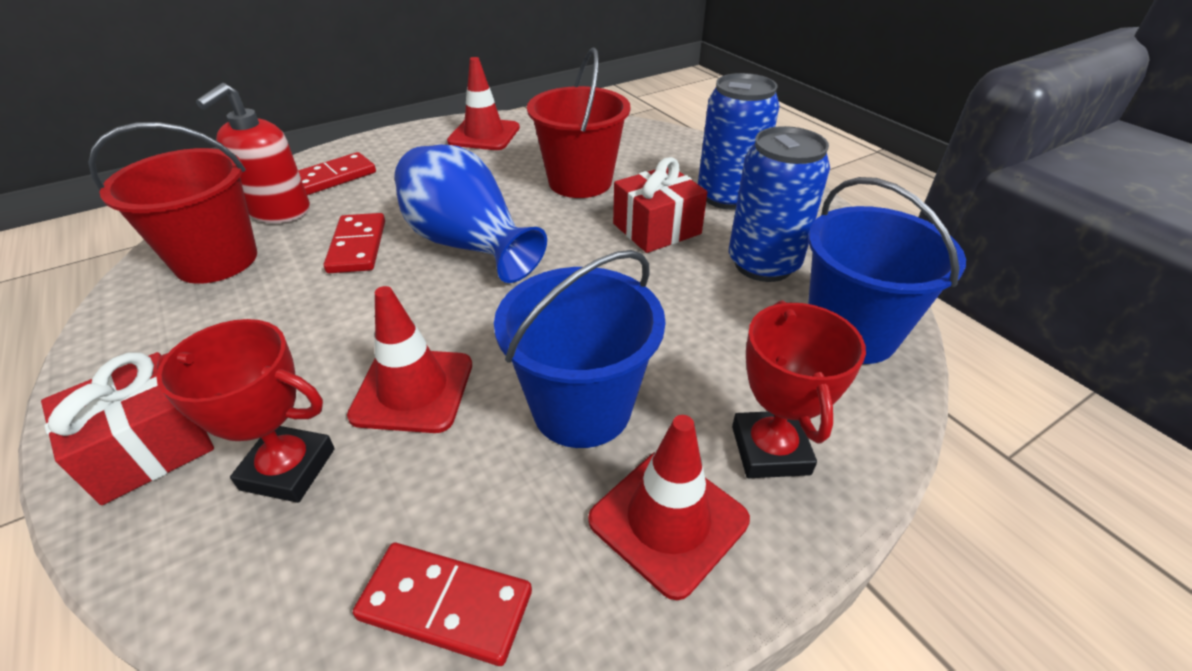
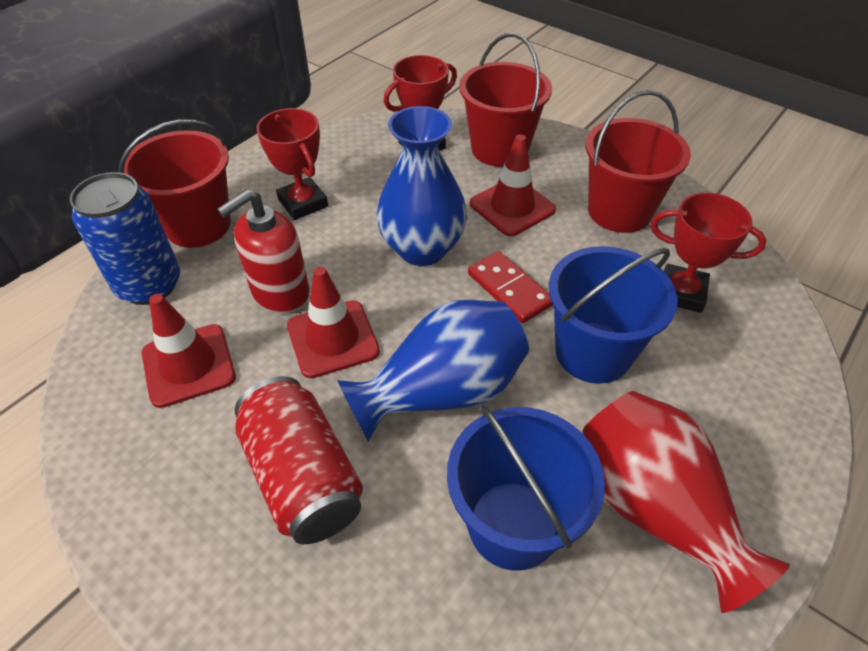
blue can: 2 -> 1
blue vase: 1 -> 2
red bucket: 2 -> 3
red can: 0 -> 1
red domino: 3 -> 1
red gift: 2 -> 0
red trophy: 2 -> 3
red vase: 0 -> 1

